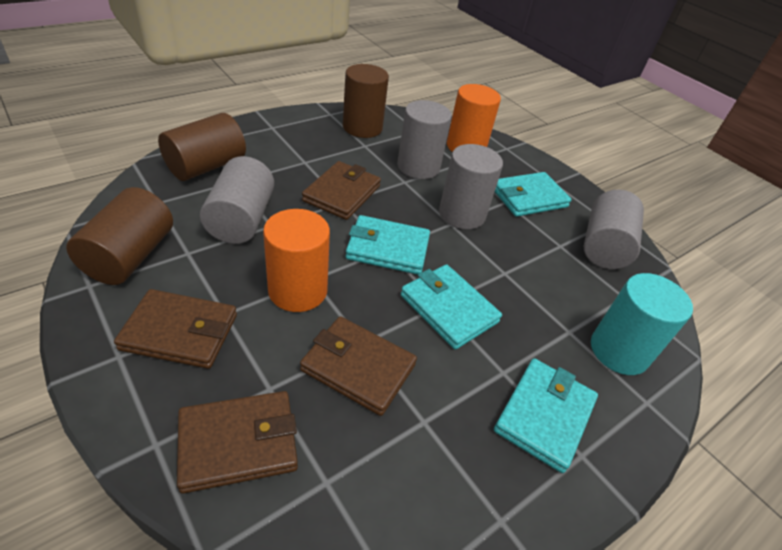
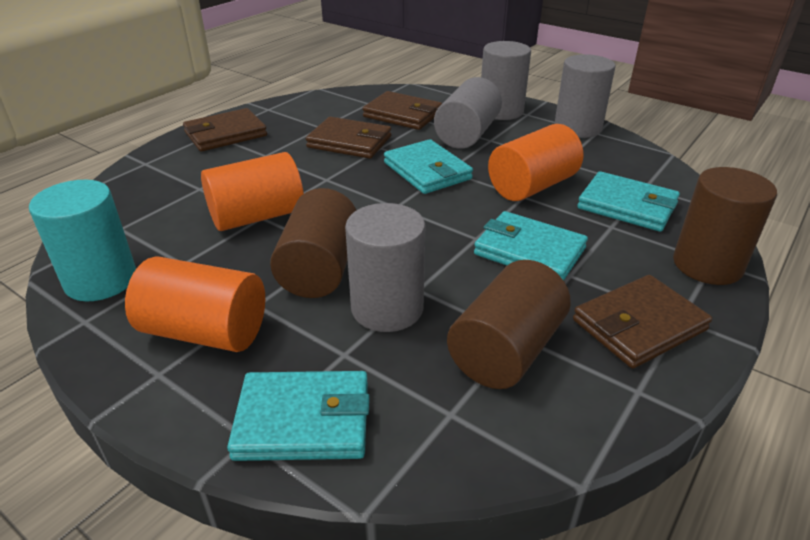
orange cylinder: 2 -> 3

